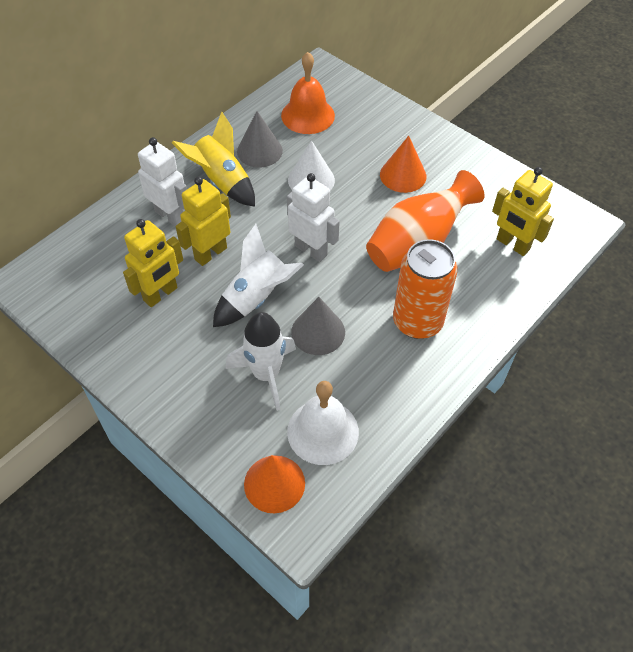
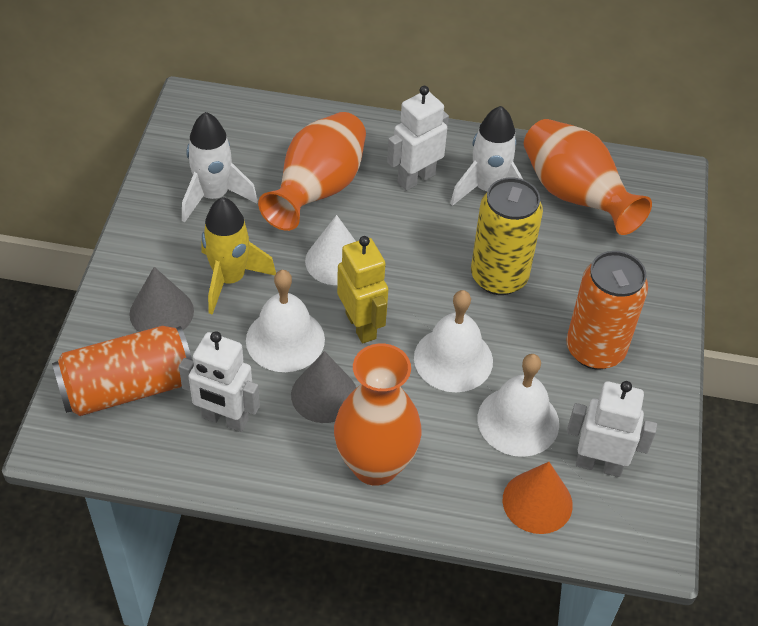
orange bell: 1 -> 0
orange can: 1 -> 2
orange cone: 2 -> 1
orange vase: 1 -> 3
white bell: 1 -> 3
white robot: 2 -> 3
yellow can: 0 -> 1
yellow robot: 3 -> 1

